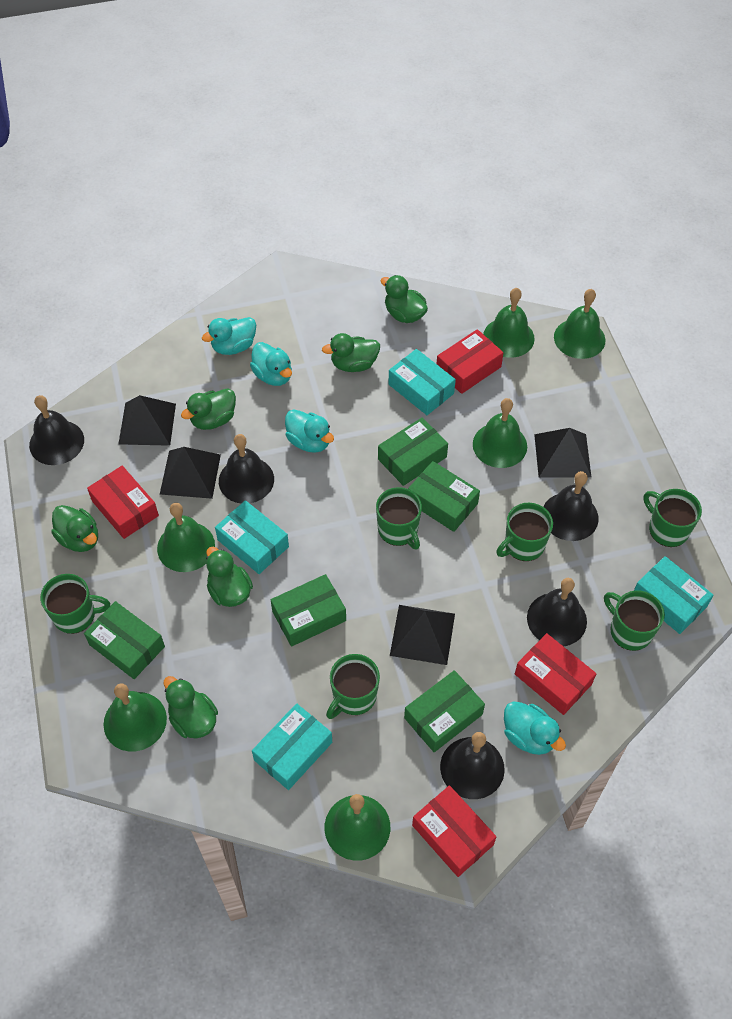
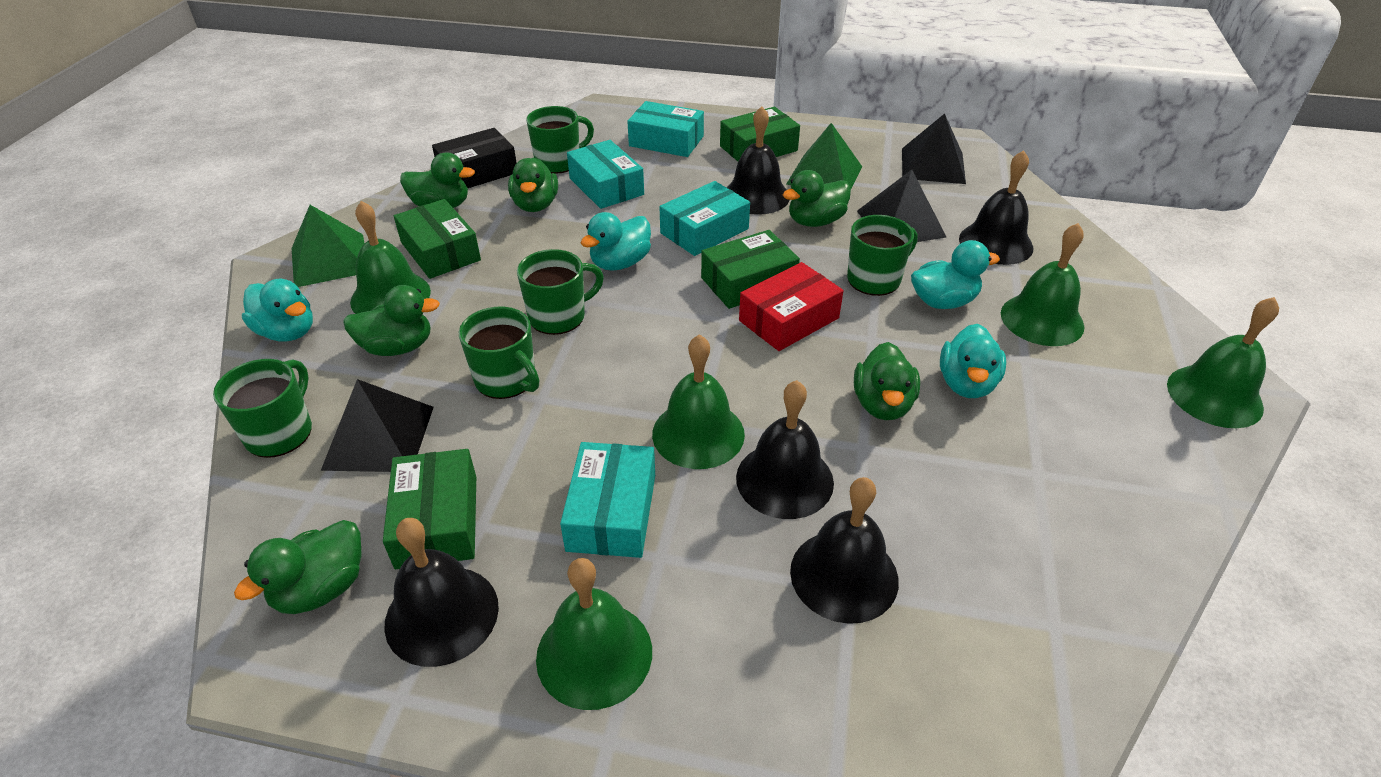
black box: 0 -> 1
black pyramid: 4 -> 3
green bell: 6 -> 5
green box: 5 -> 4
green mug: 6 -> 5
green pyramid: 0 -> 2
red box: 4 -> 1

